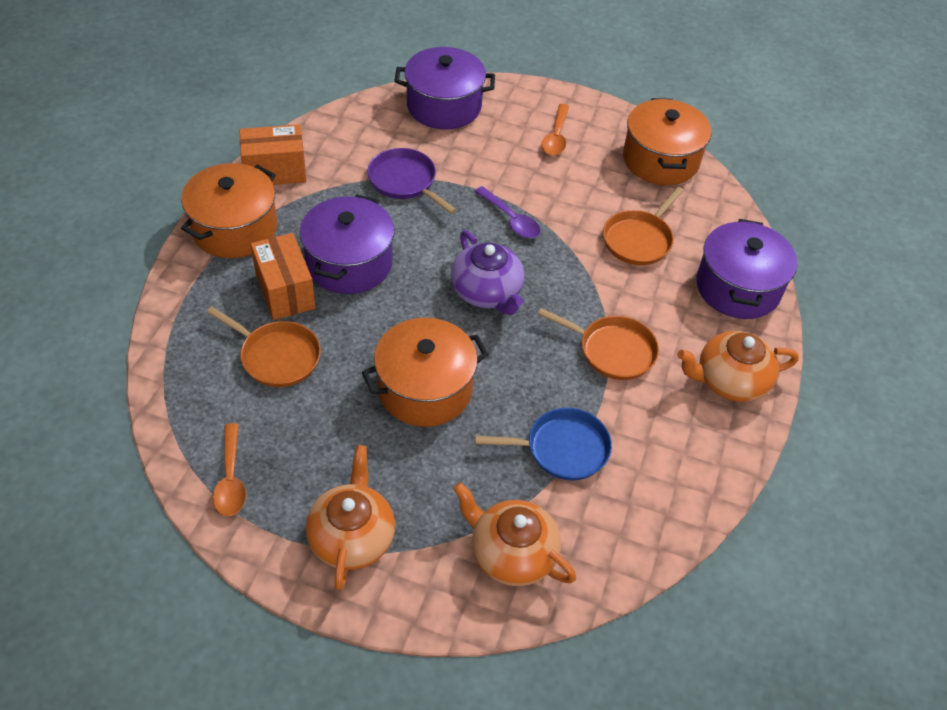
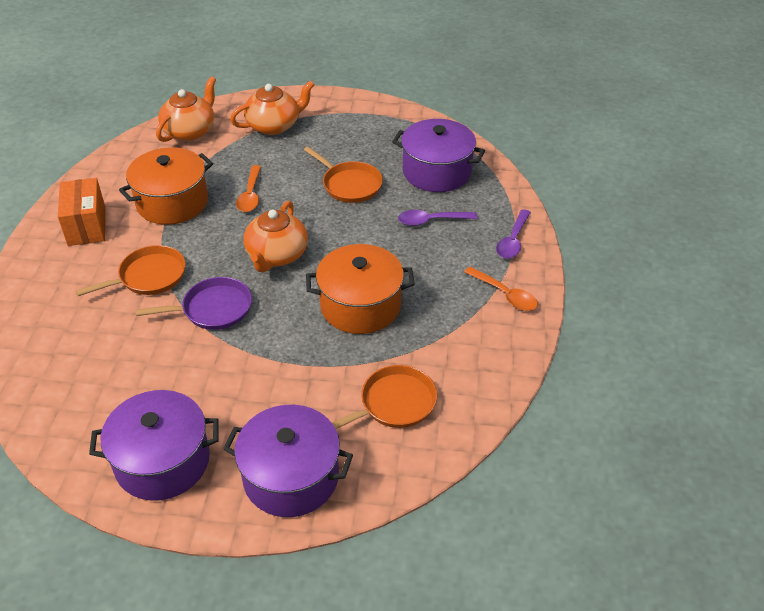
blue pan: 1 -> 0
orange box: 2 -> 1
orange pot: 3 -> 2
purple spoon: 1 -> 2
purple teapot: 1 -> 0

